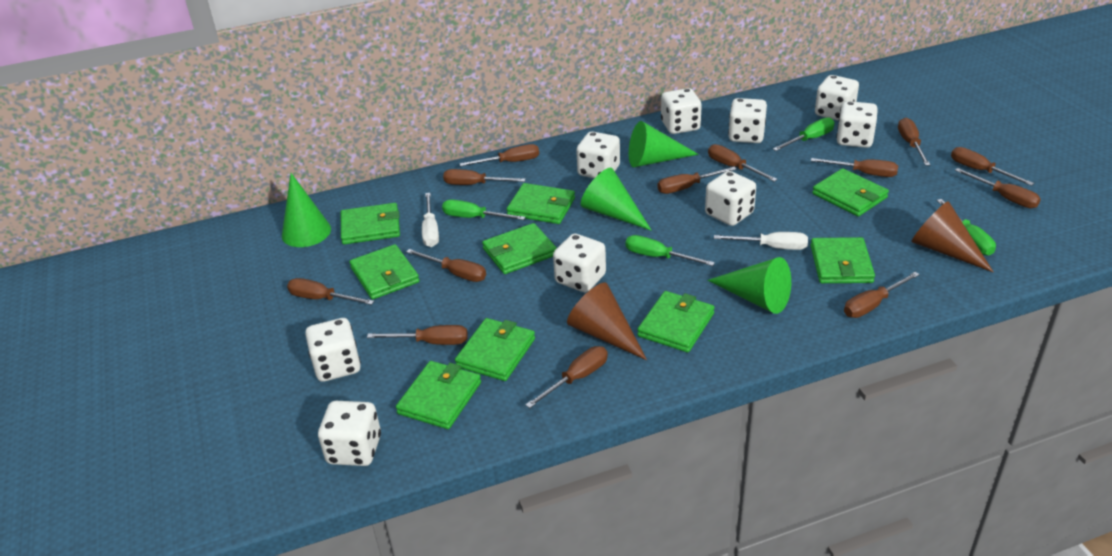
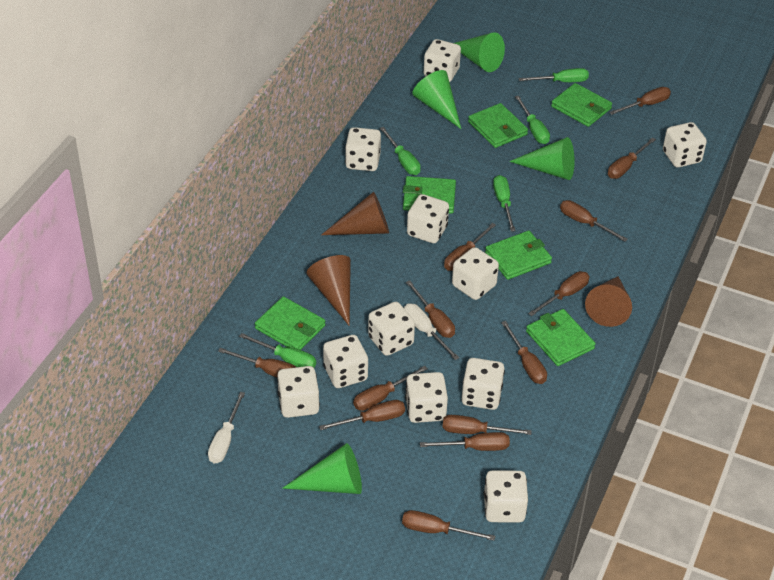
brown cone: 2 -> 3
green screwdriver: 4 -> 5
green wallet: 9 -> 6
white dice: 9 -> 11

